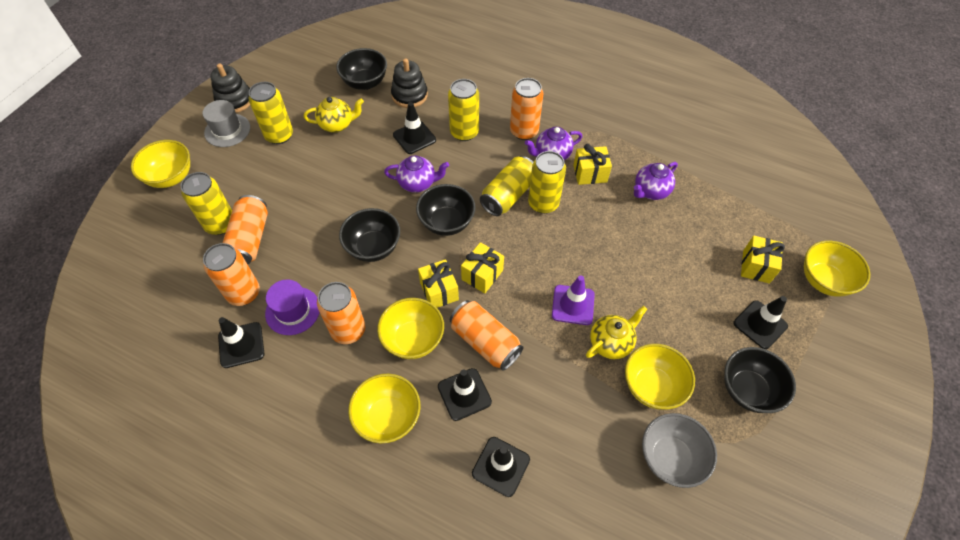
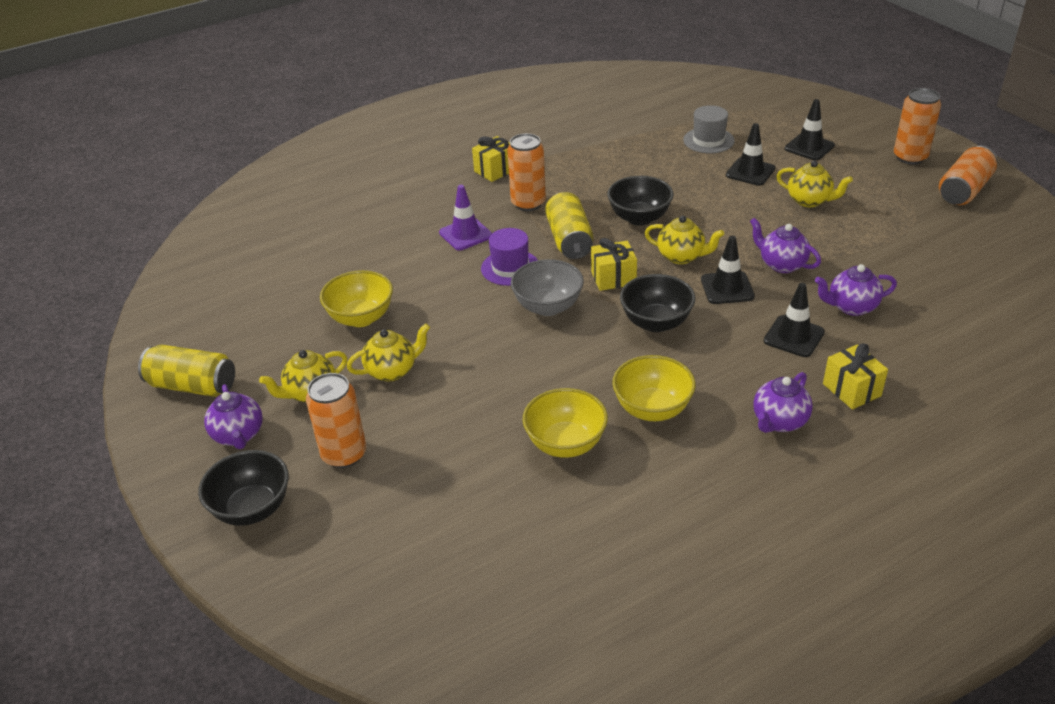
black bowl: 4 -> 3
black stacking toy: 2 -> 0
black traffic cone: 5 -> 4
orange can: 5 -> 4
purple teapot: 3 -> 4
yellow bowl: 5 -> 3
yellow can: 5 -> 2
yellow gift: 4 -> 3
yellow teapot: 2 -> 4

